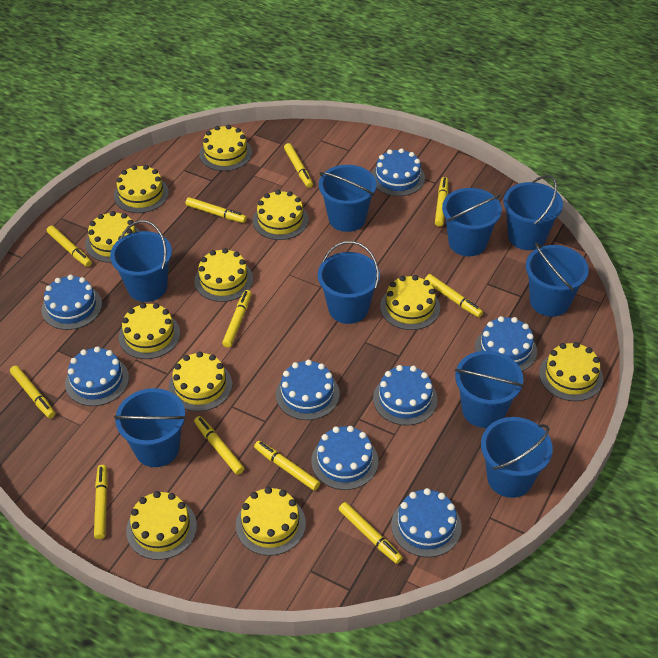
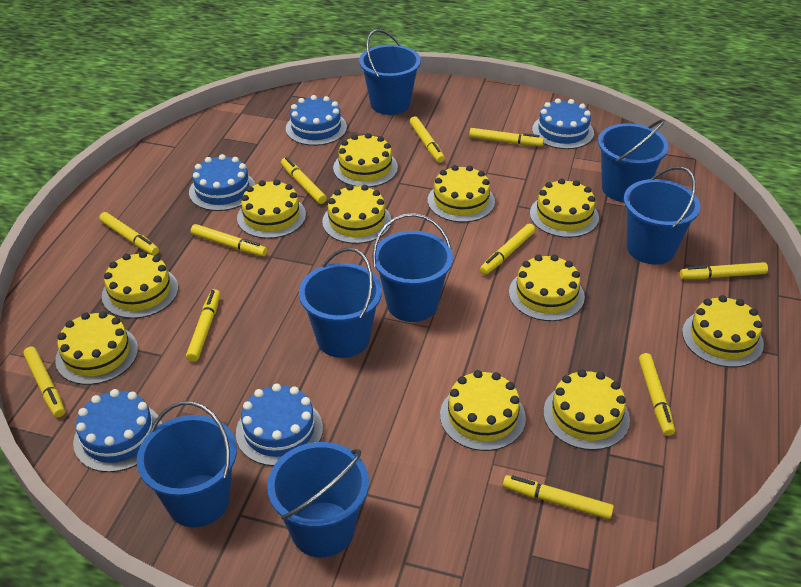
blue bucket: 9 -> 7
blue cake: 8 -> 5

